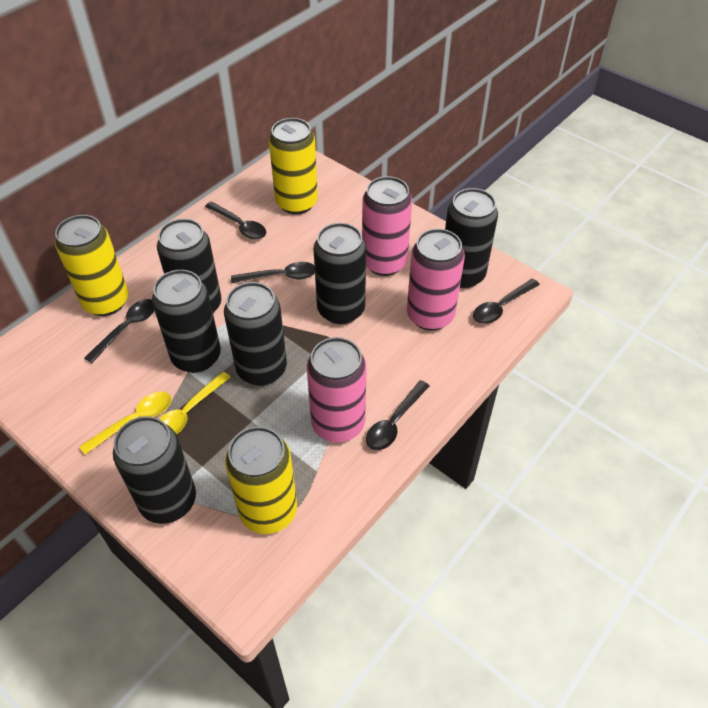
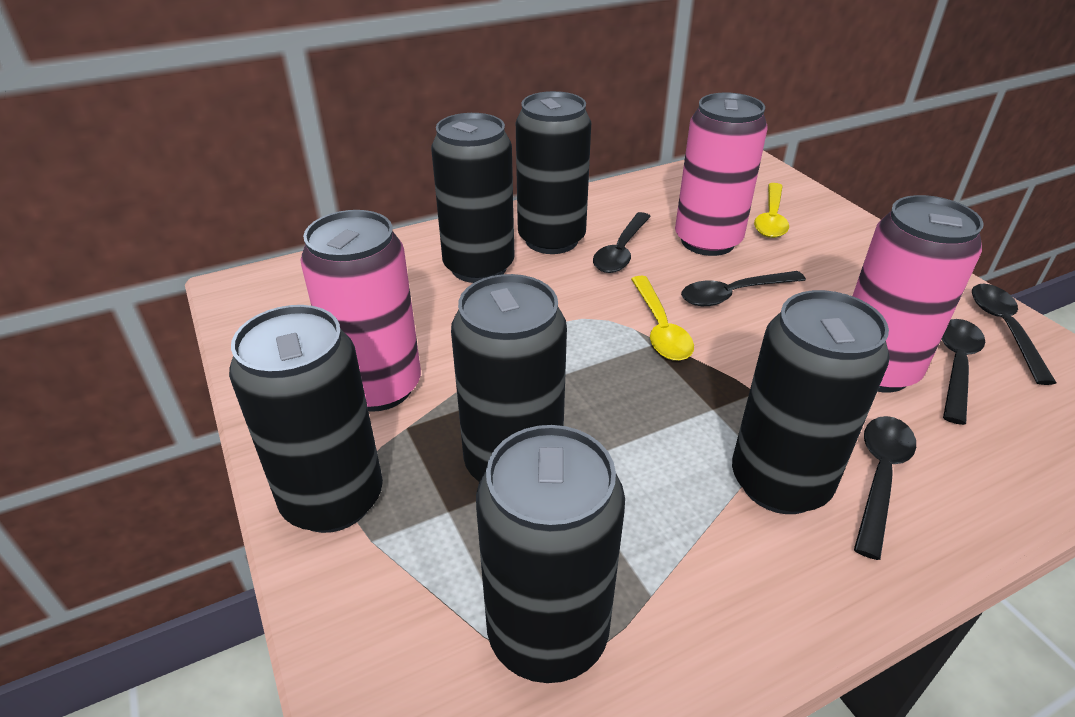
yellow can: 3 -> 0

